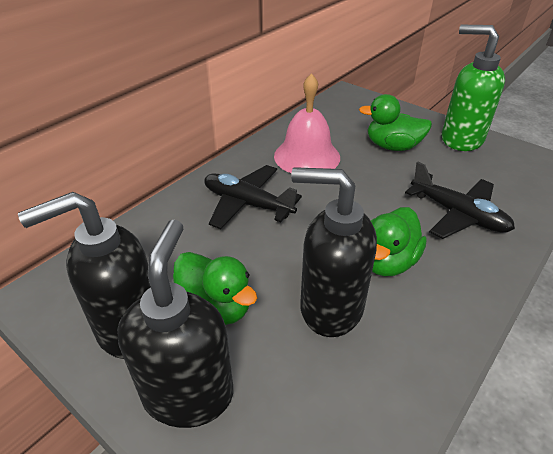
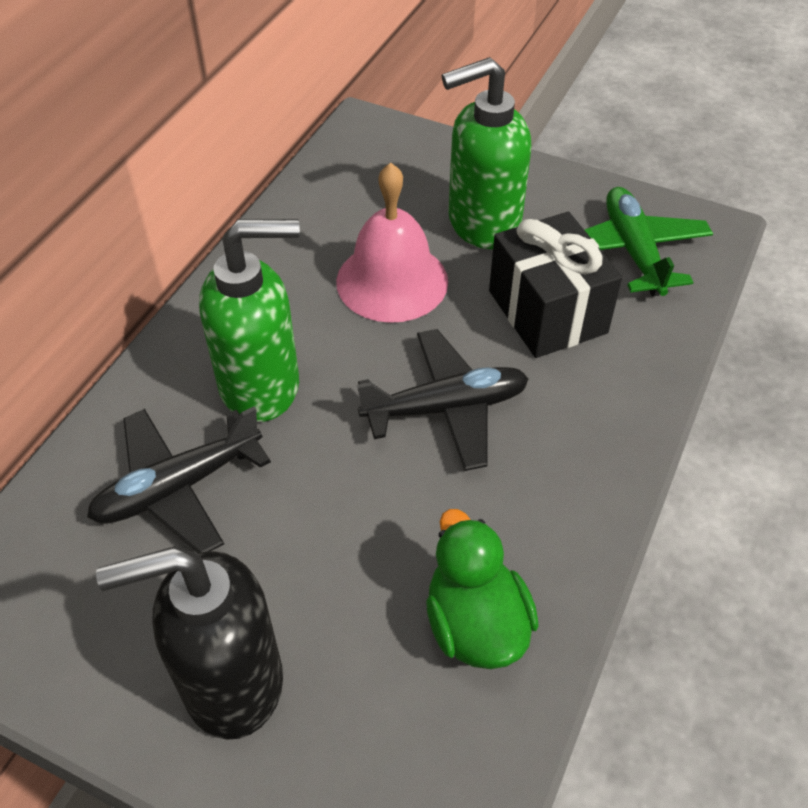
black gift: 0 -> 1
black soap dispenser: 3 -> 1
green duck: 3 -> 1
green plane: 0 -> 1
green soap dispenser: 1 -> 2

